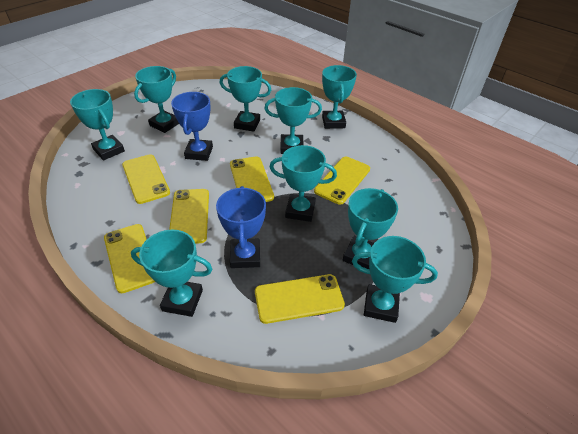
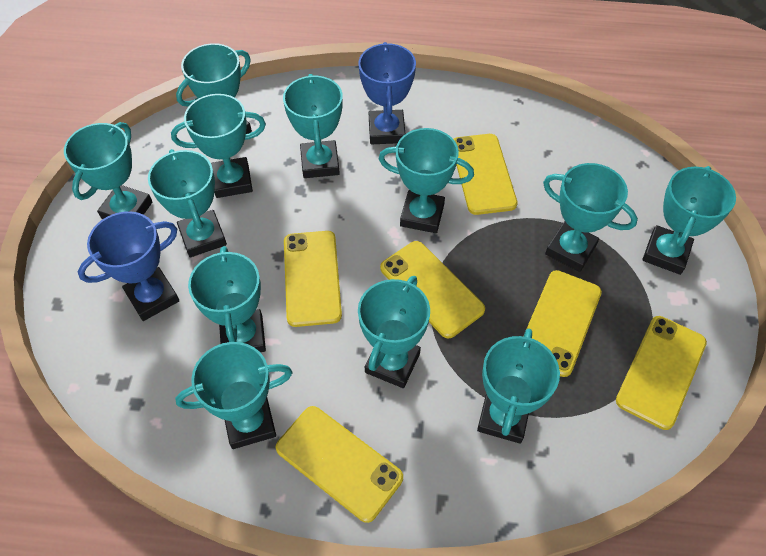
turquoise trophy: 9 -> 12

